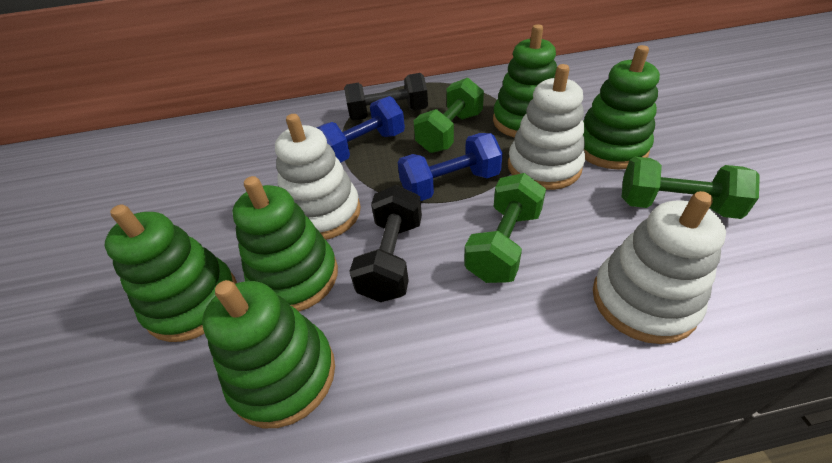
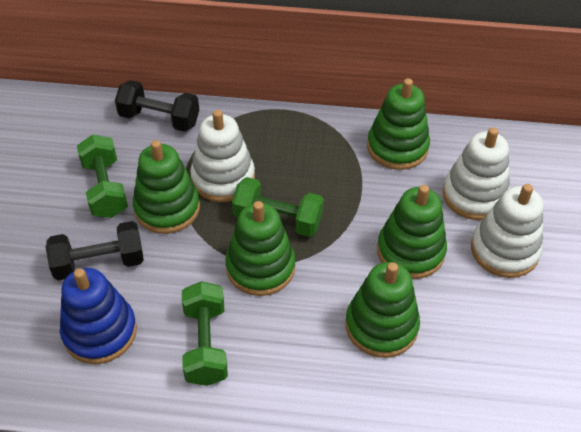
blue dumbbell: 2 -> 0
blue stacking toy: 0 -> 1

